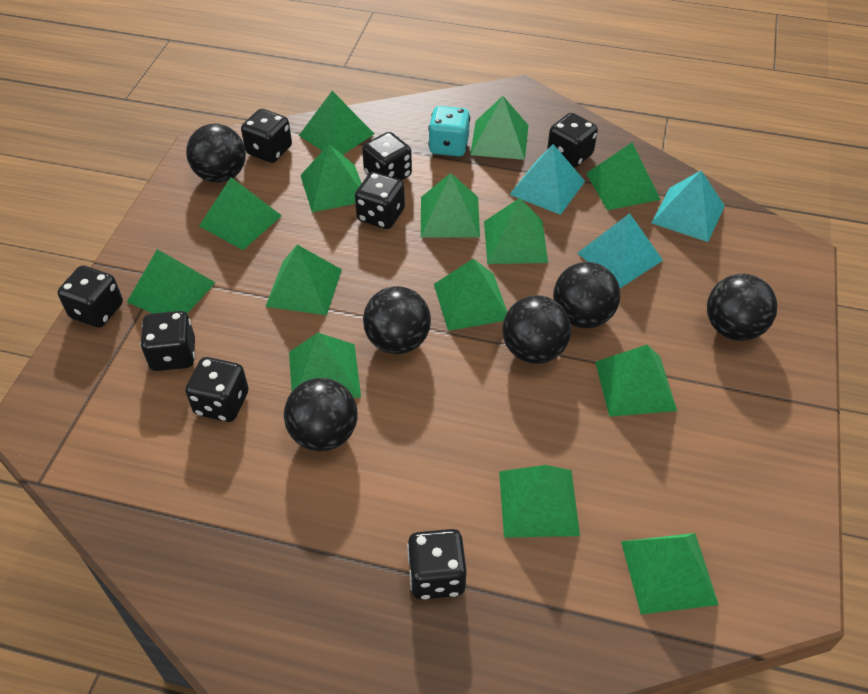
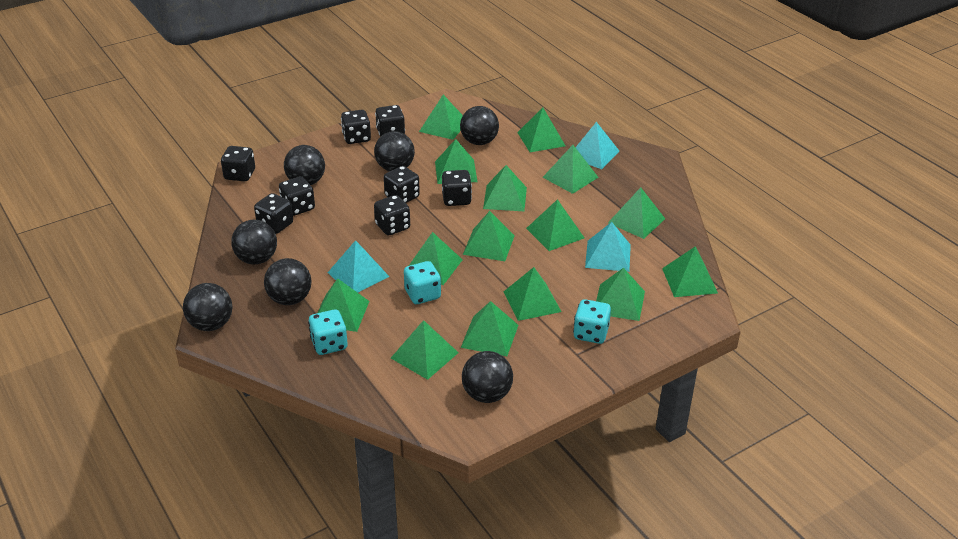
black ball: 6 -> 7
green pyramid: 14 -> 15
turquoise dice: 1 -> 3

